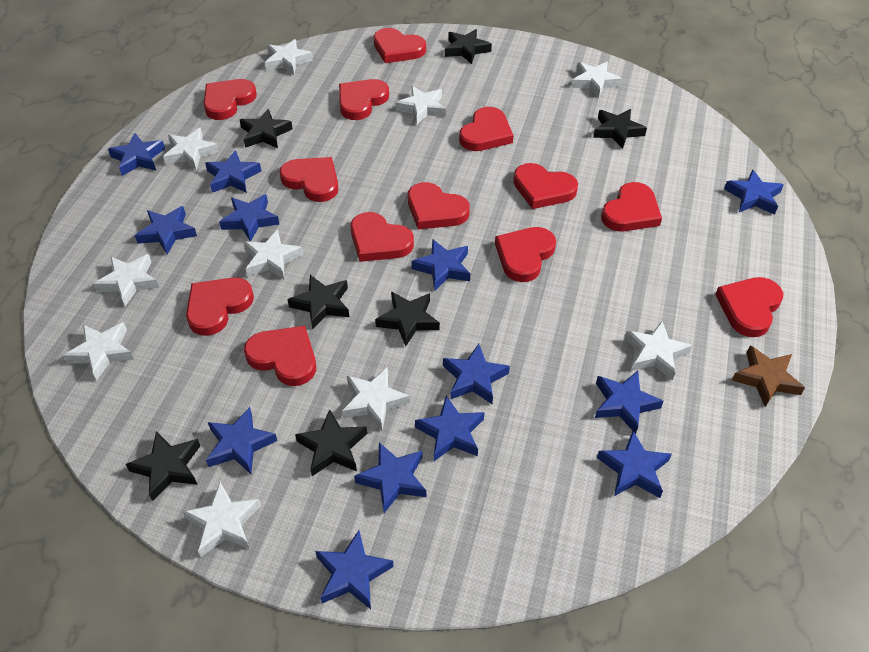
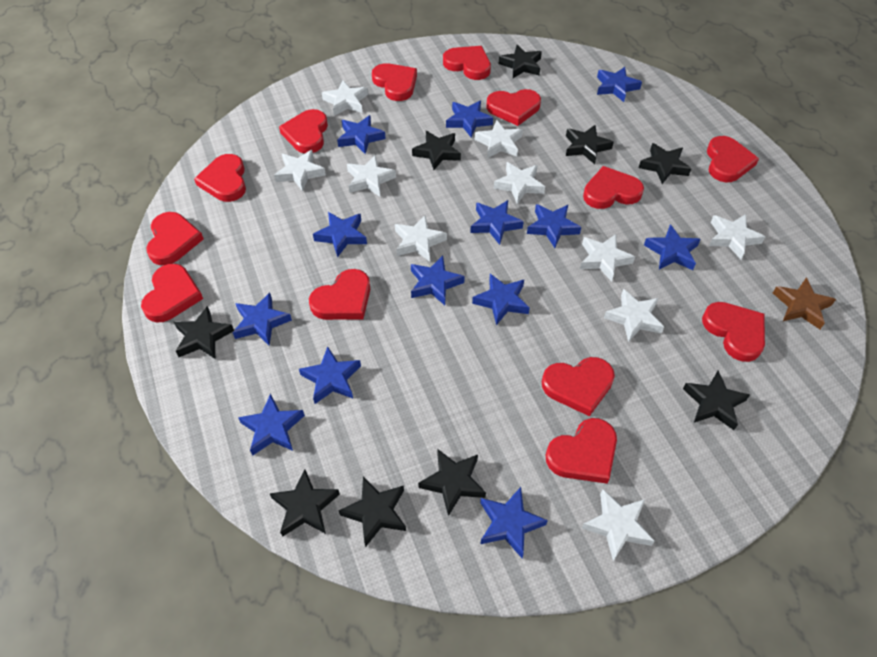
black star: 7 -> 9

